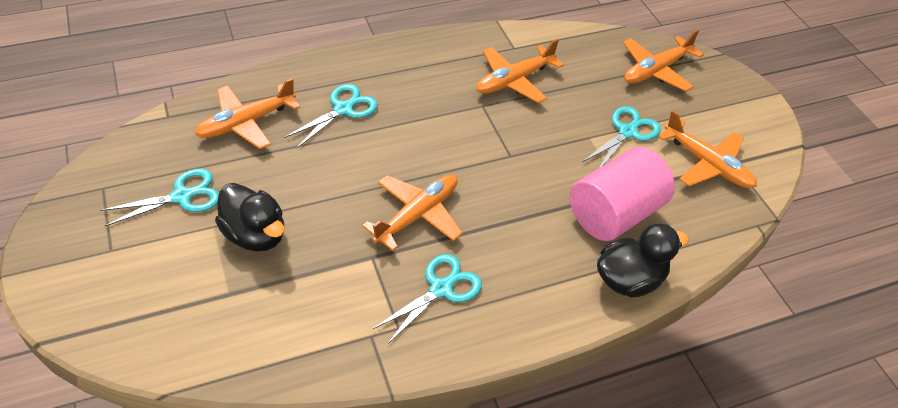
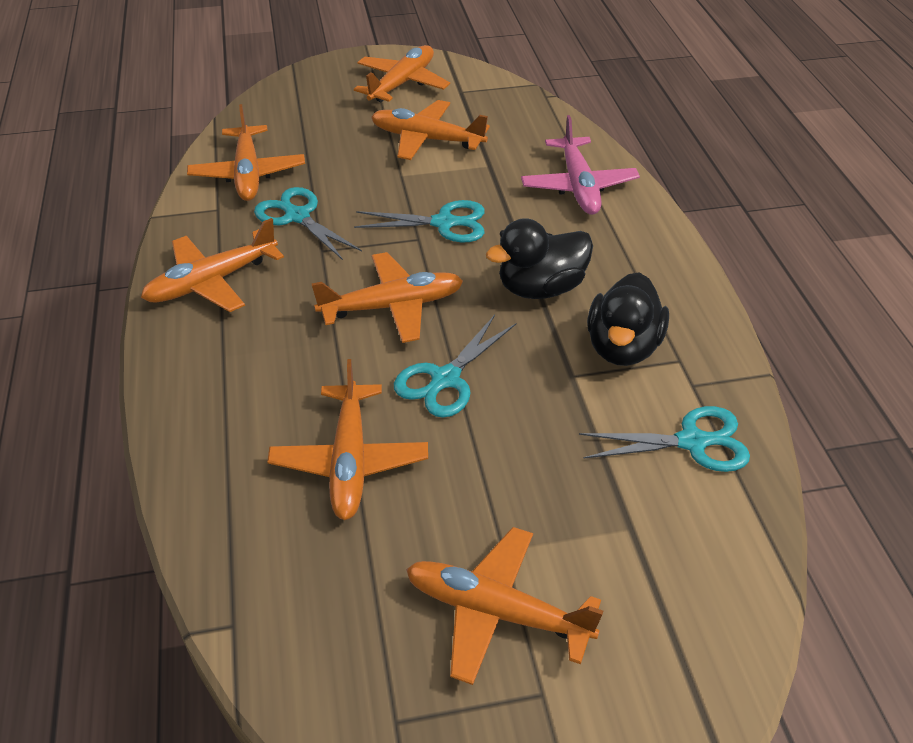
orange plane: 5 -> 7
pink cylinder: 1 -> 0
pink plane: 0 -> 1

